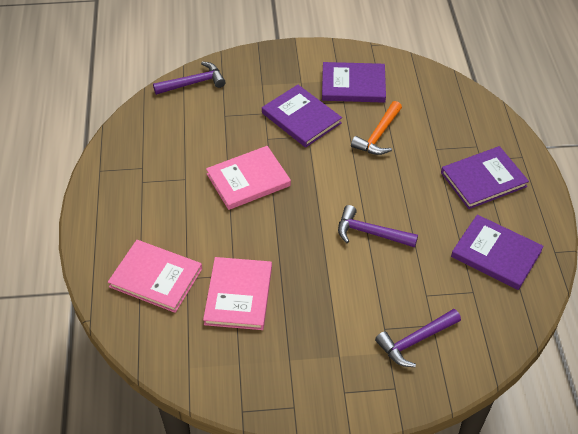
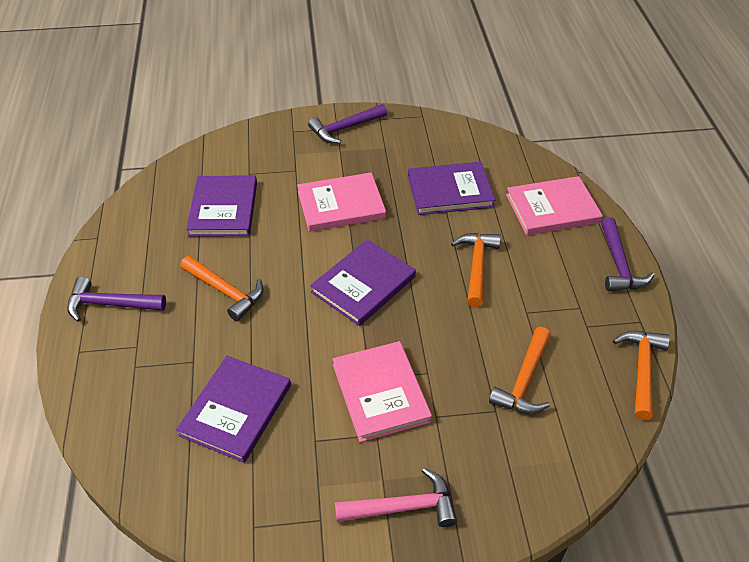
orange hammer: 1 -> 4
pink hammer: 0 -> 1

